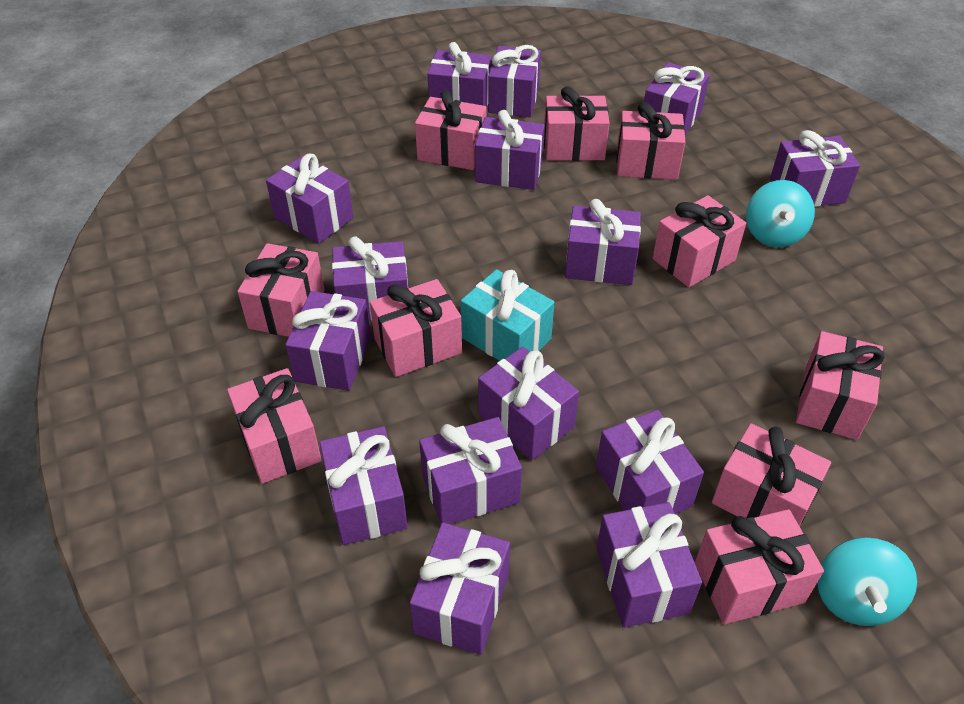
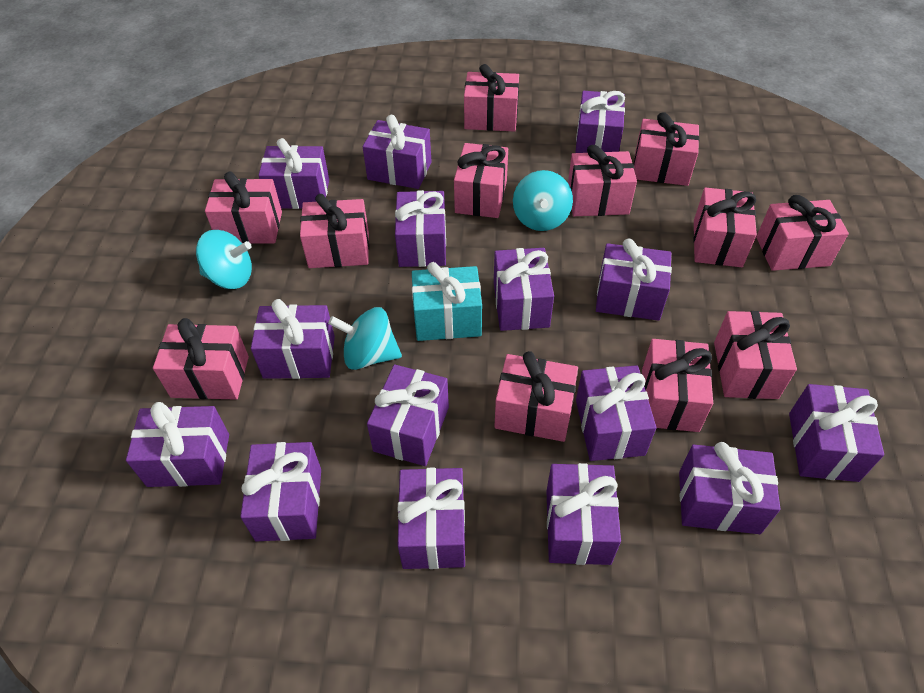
pink gift: 10 -> 12
turquoise spinning top: 2 -> 3

